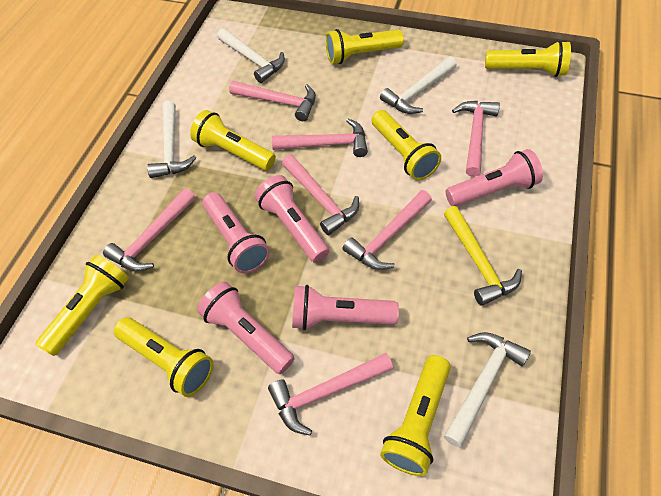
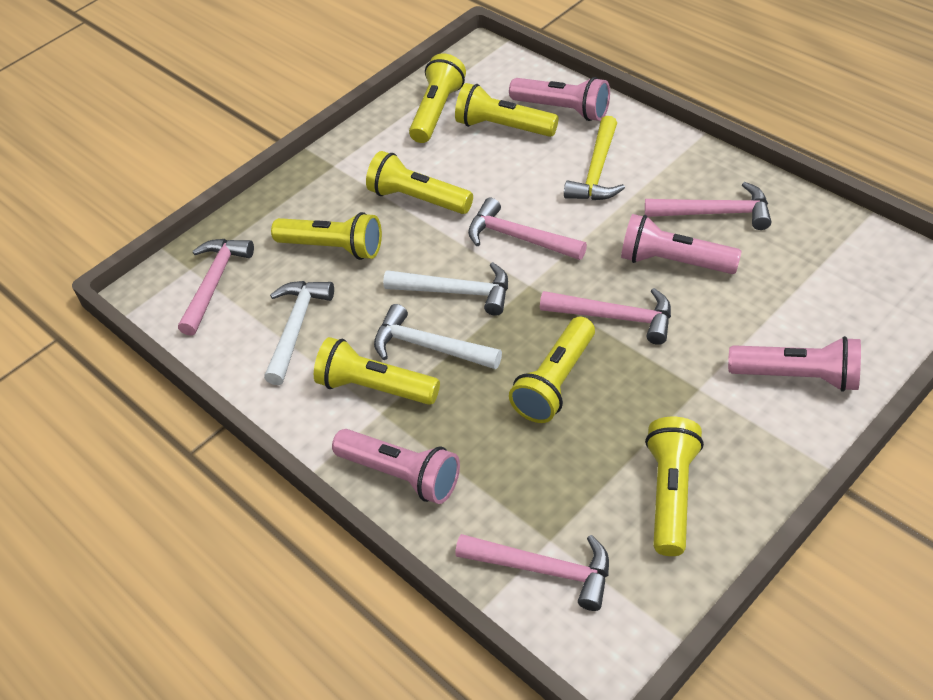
pink flashlight: 5 -> 4
pink hammer: 7 -> 5
white hammer: 4 -> 3

